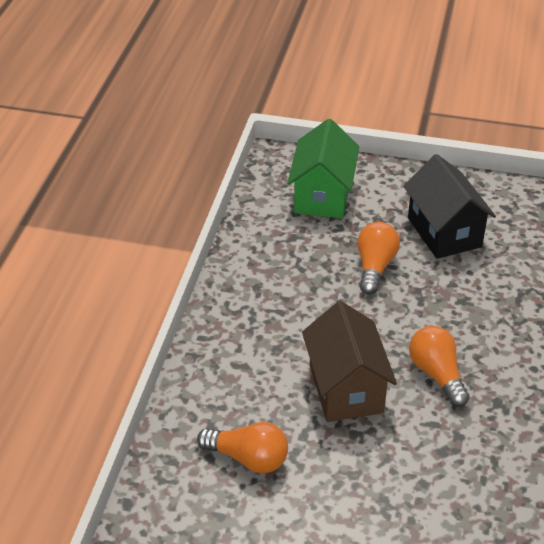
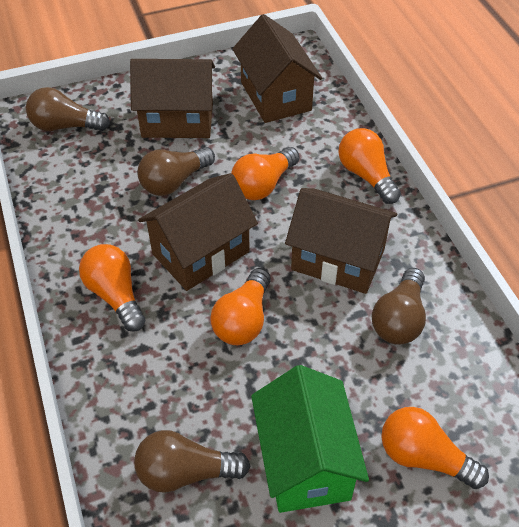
black house: 1 -> 0
brown house: 1 -> 4
brown light bulb: 0 -> 4
orange light bulb: 3 -> 5

